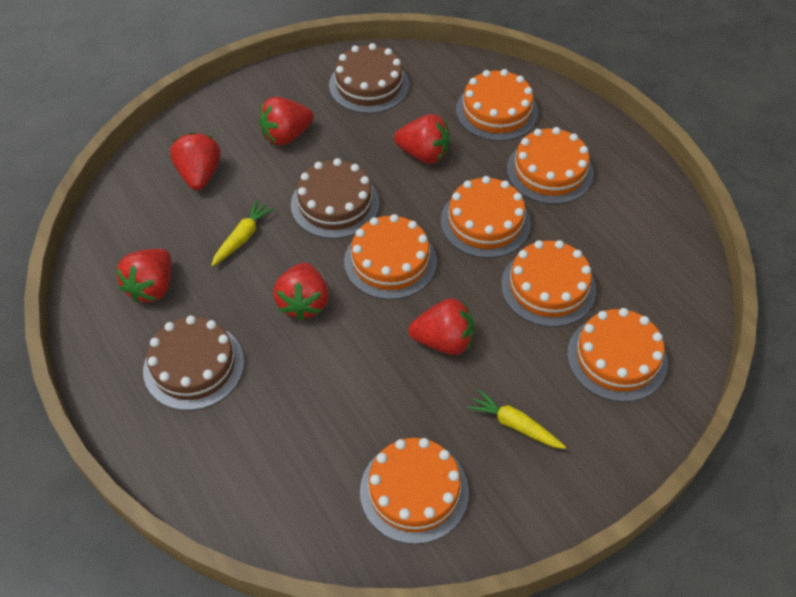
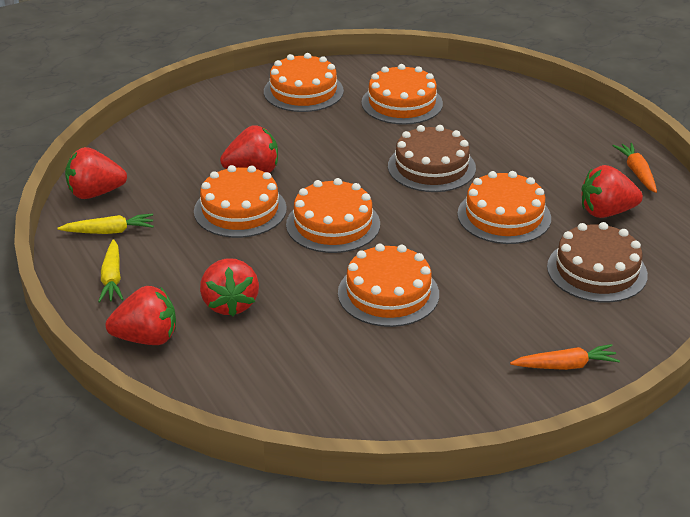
brown cake: 3 -> 2
orange cake: 7 -> 6
orange carrot: 0 -> 2
red strawberry: 6 -> 5

